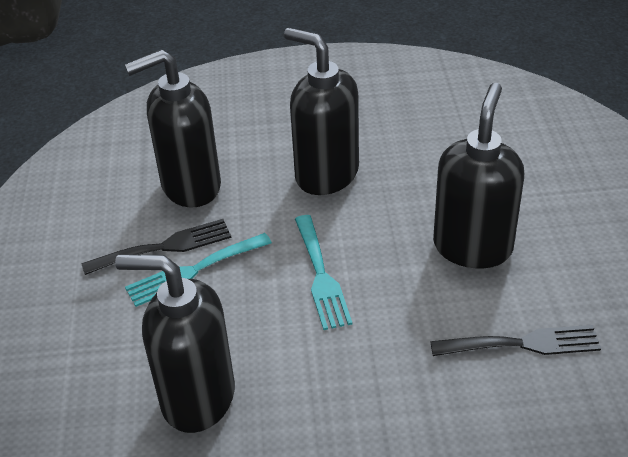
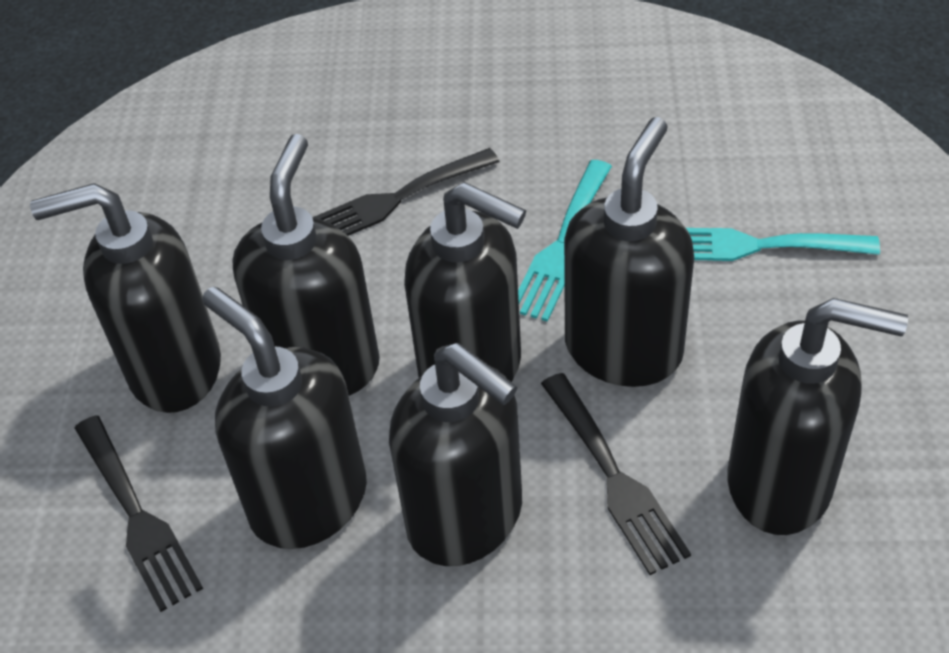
black fork: 2 -> 3
black soap dispenser: 4 -> 7

